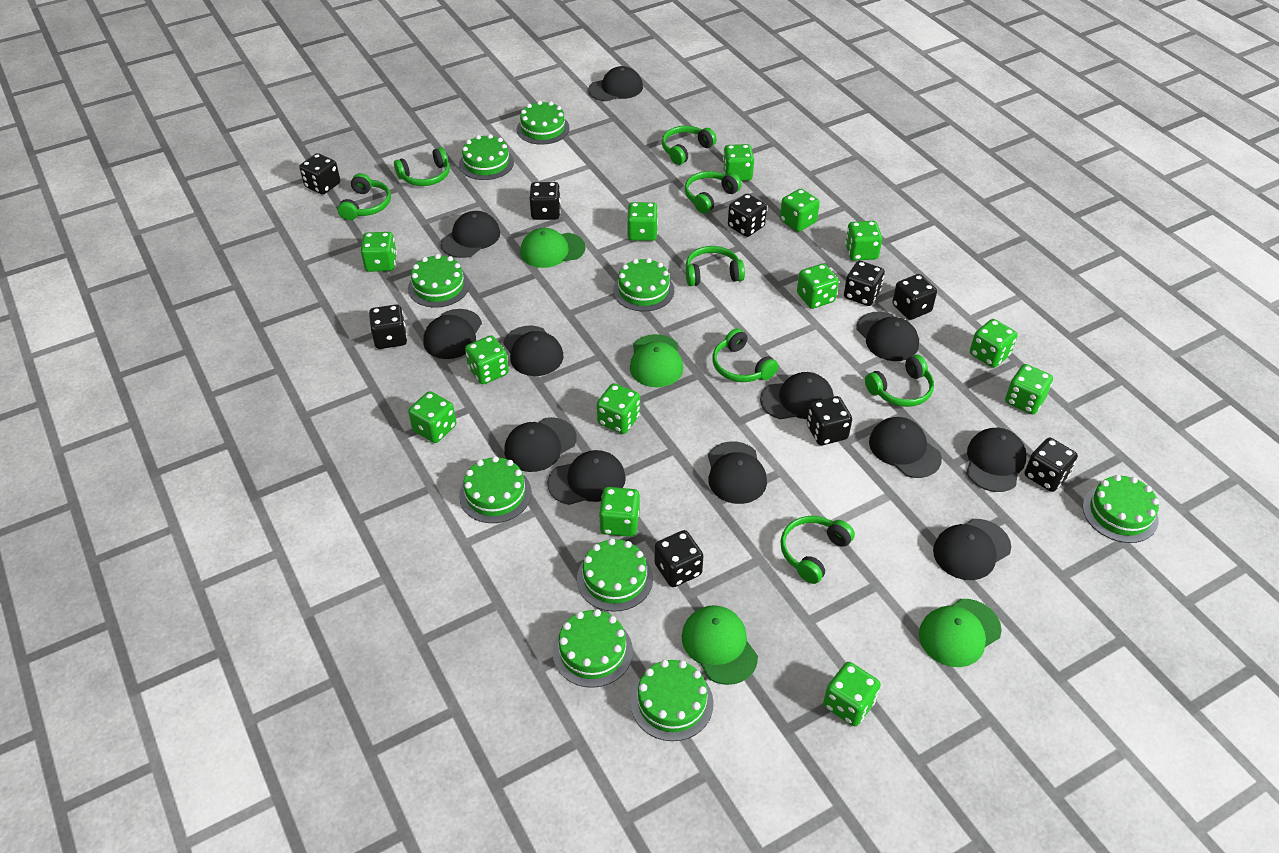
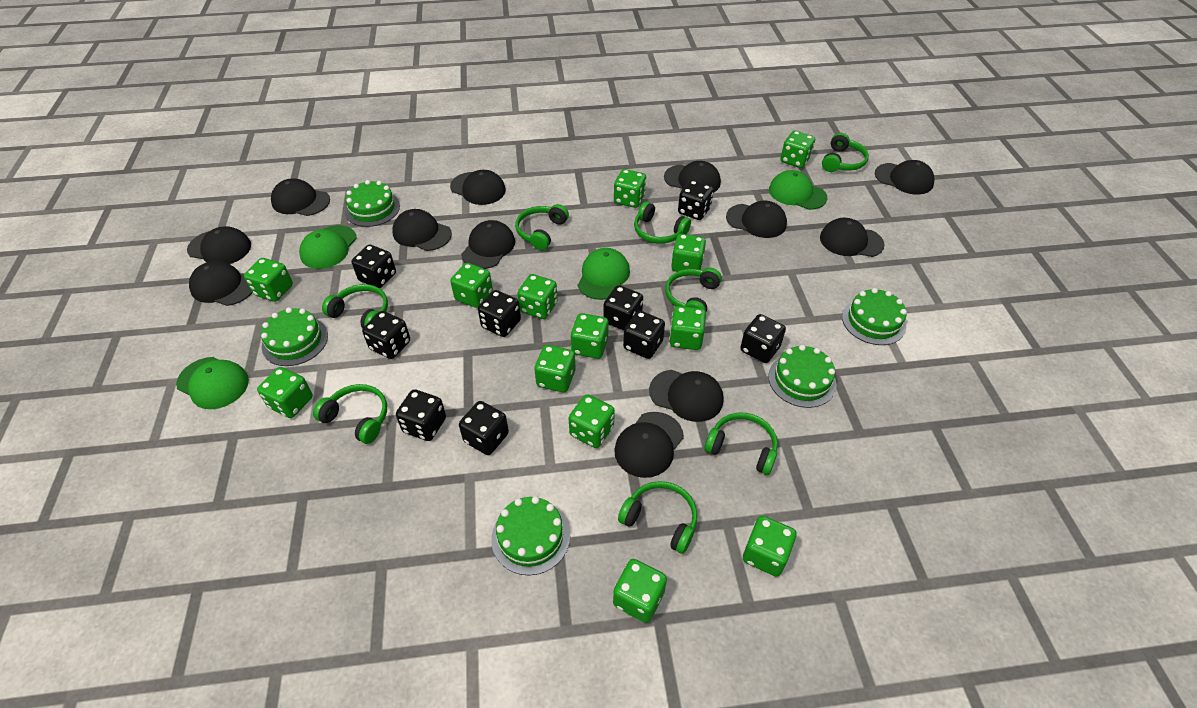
green cake: 9 -> 5

